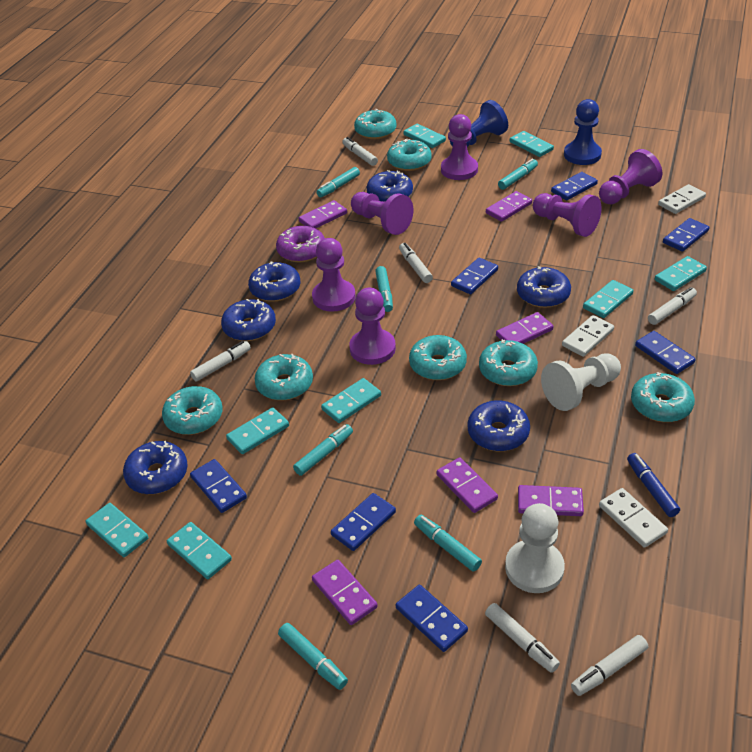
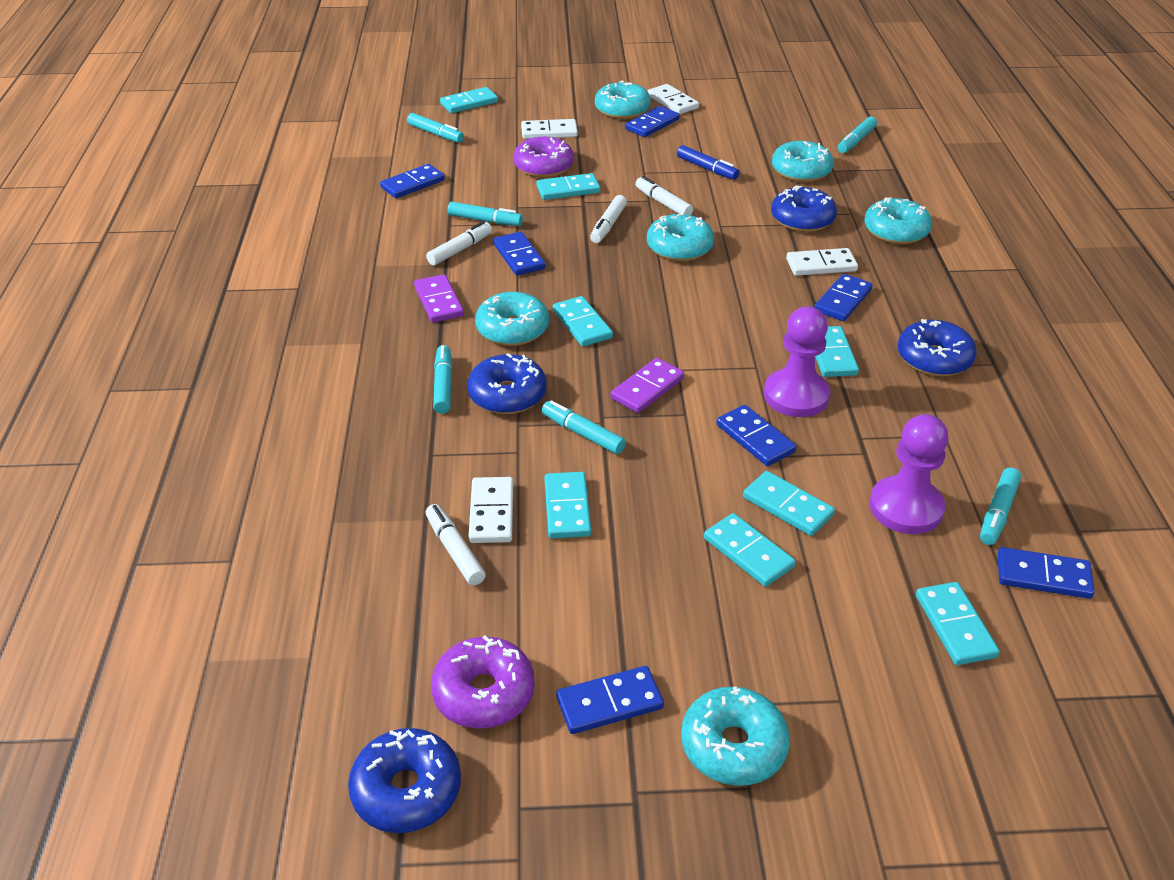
blue donut: 6 -> 4
blue pawn: 2 -> 0
purple domino: 6 -> 2
purple donut: 1 -> 2
purple pawn: 6 -> 2
turquoise donut: 7 -> 6
white domino: 3 -> 4
white marker: 6 -> 4
white pawn: 2 -> 0

